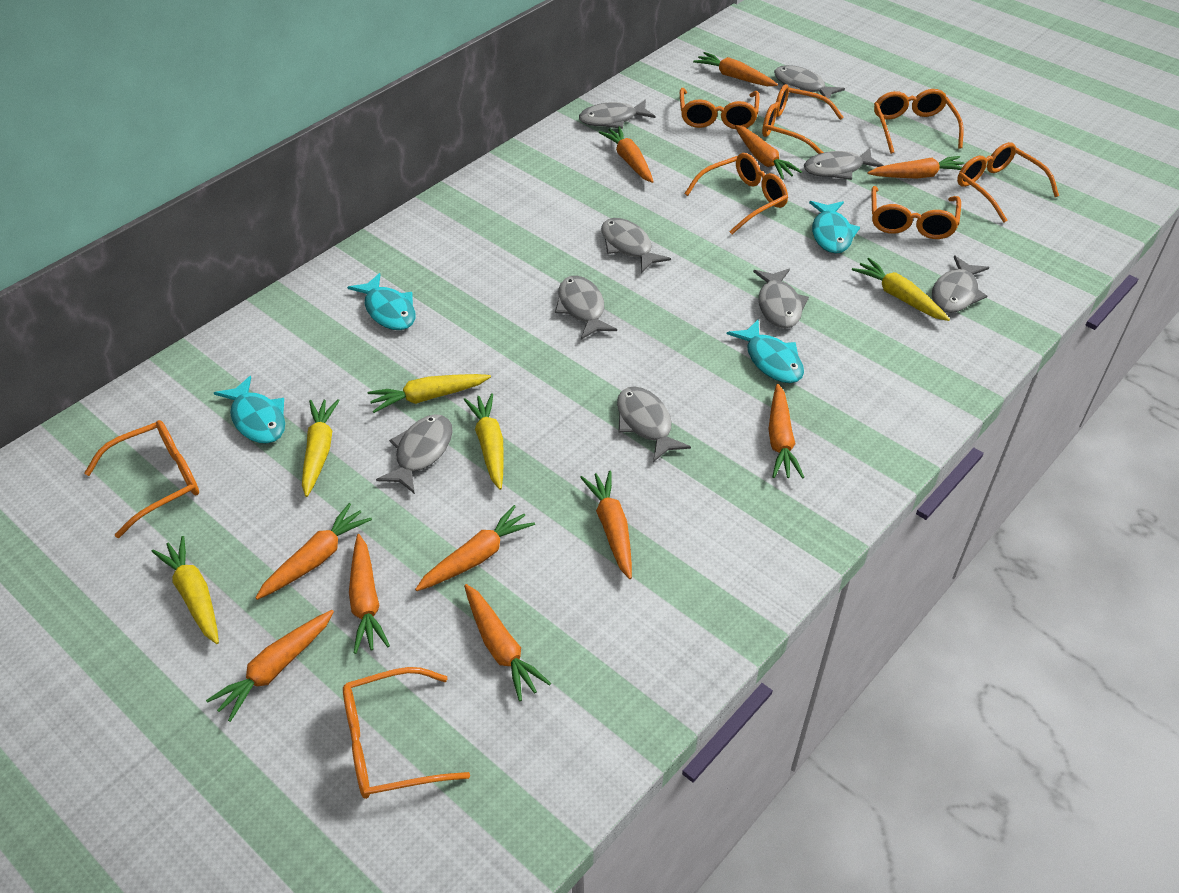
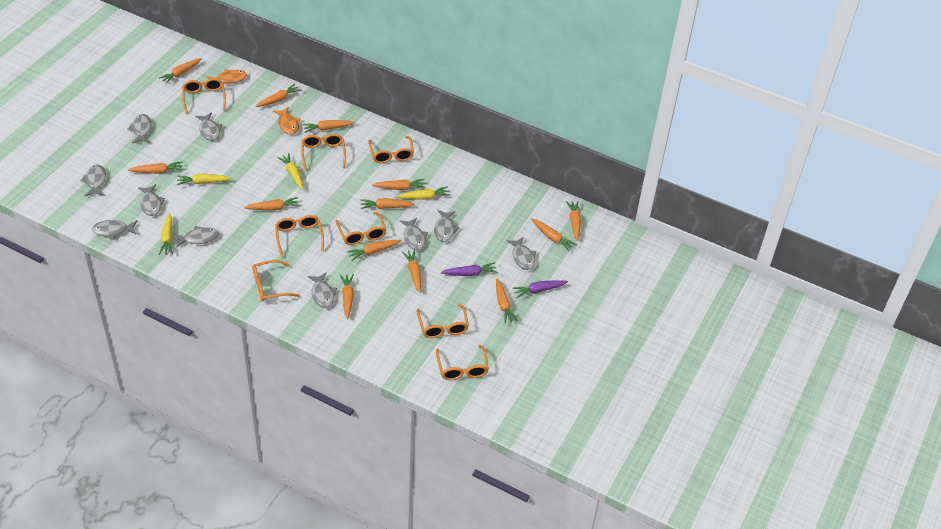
grey fish: 9 -> 10
orange carrot: 11 -> 13
orange fish: 0 -> 2
purple carrot: 0 -> 2
turquoise fish: 4 -> 0
yellow carrot: 5 -> 4

